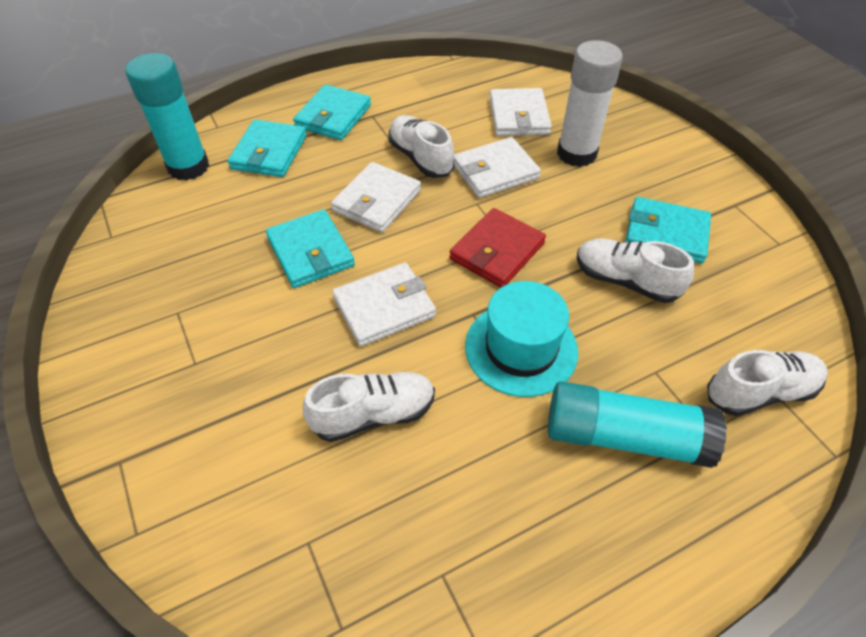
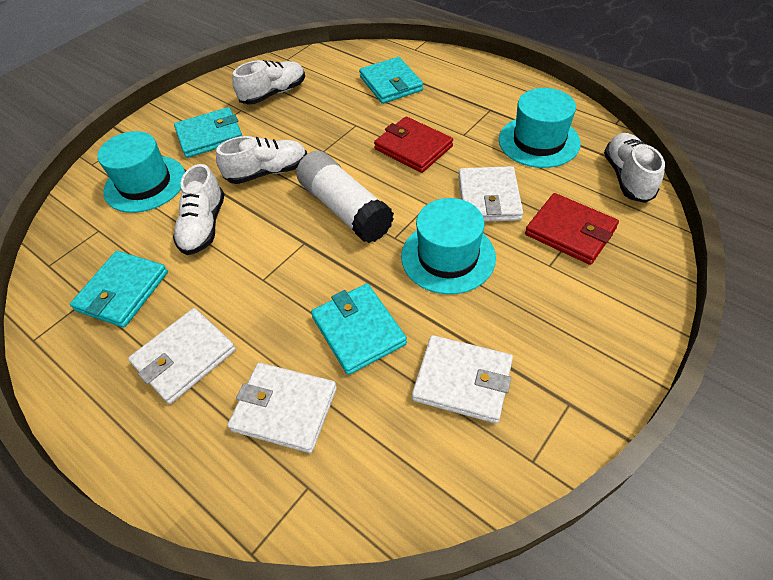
red wallet: 1 -> 2
turquoise glue stick: 2 -> 0
turquoise hat: 1 -> 3

